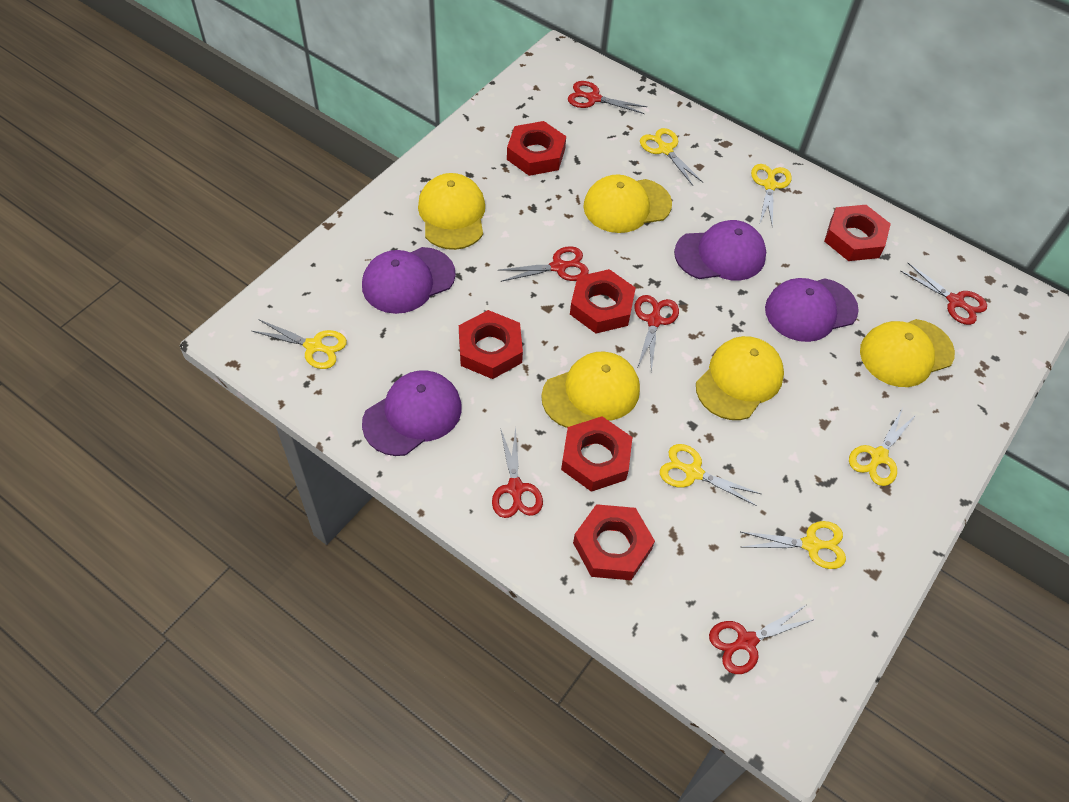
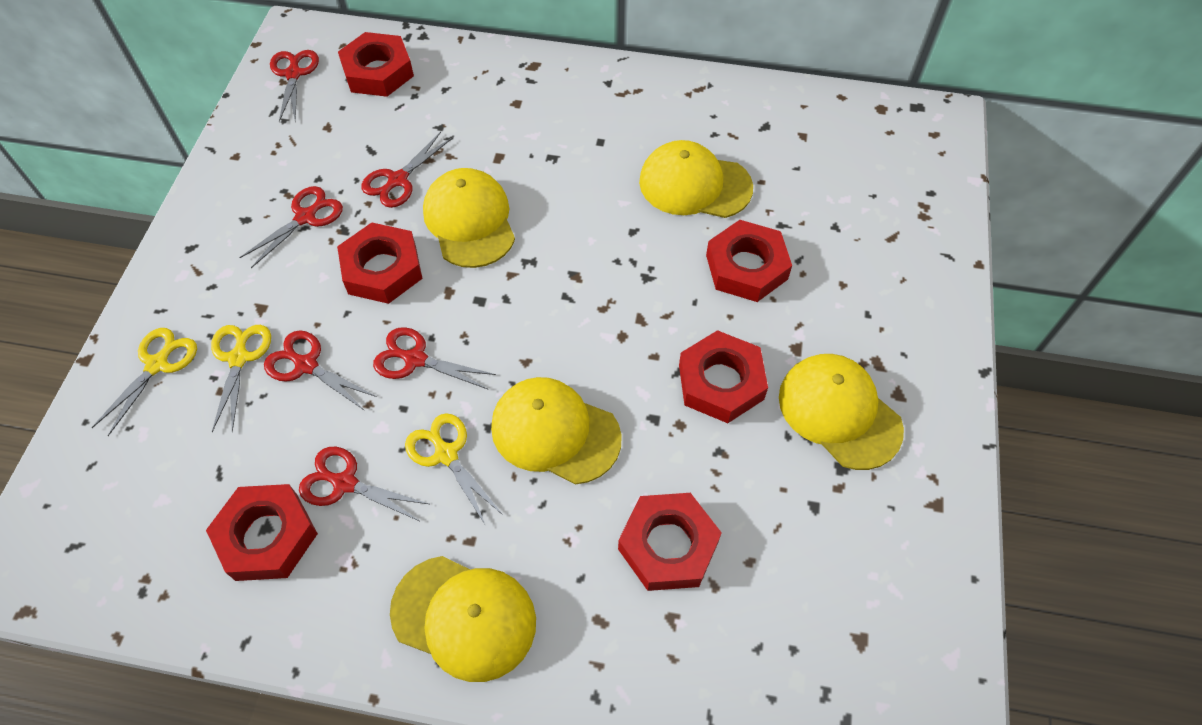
purple cap: 4 -> 0
yellow scissors: 6 -> 3

